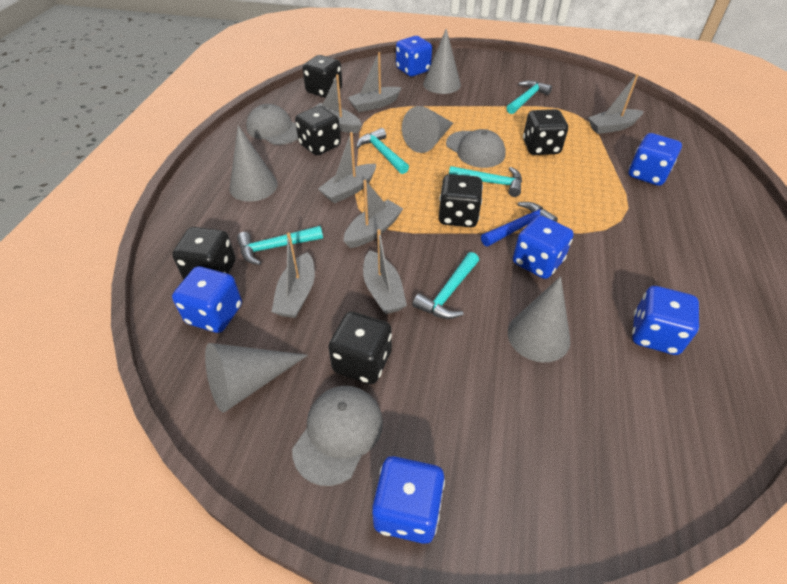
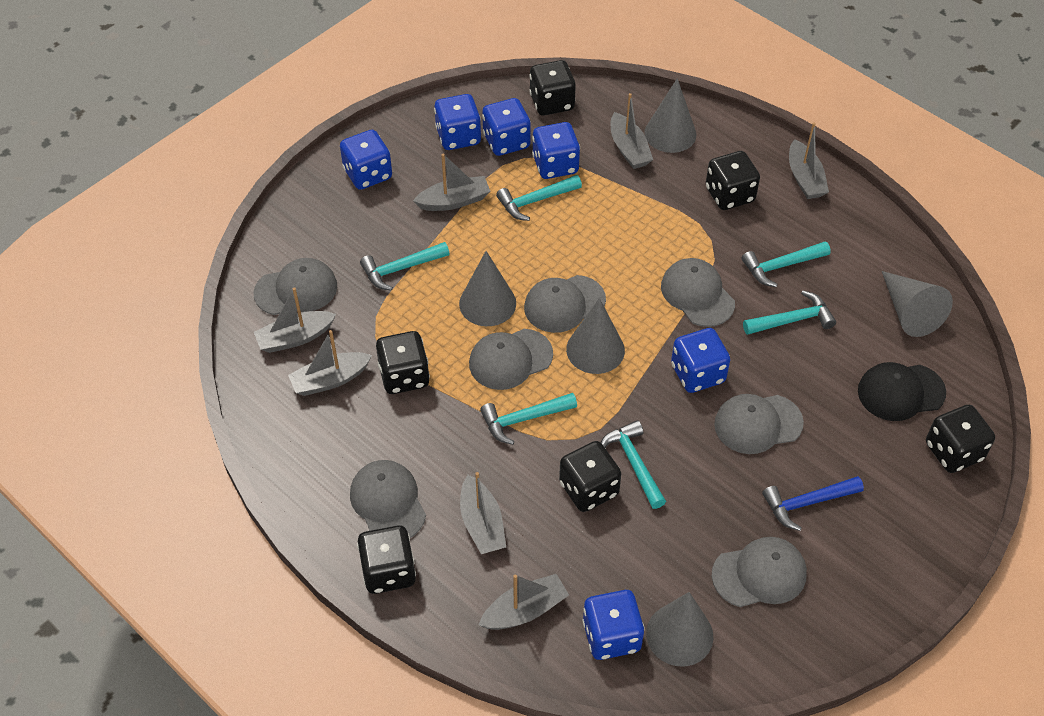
black cap: 0 -> 1
grey cap: 3 -> 7
turquoise hammer: 5 -> 6

